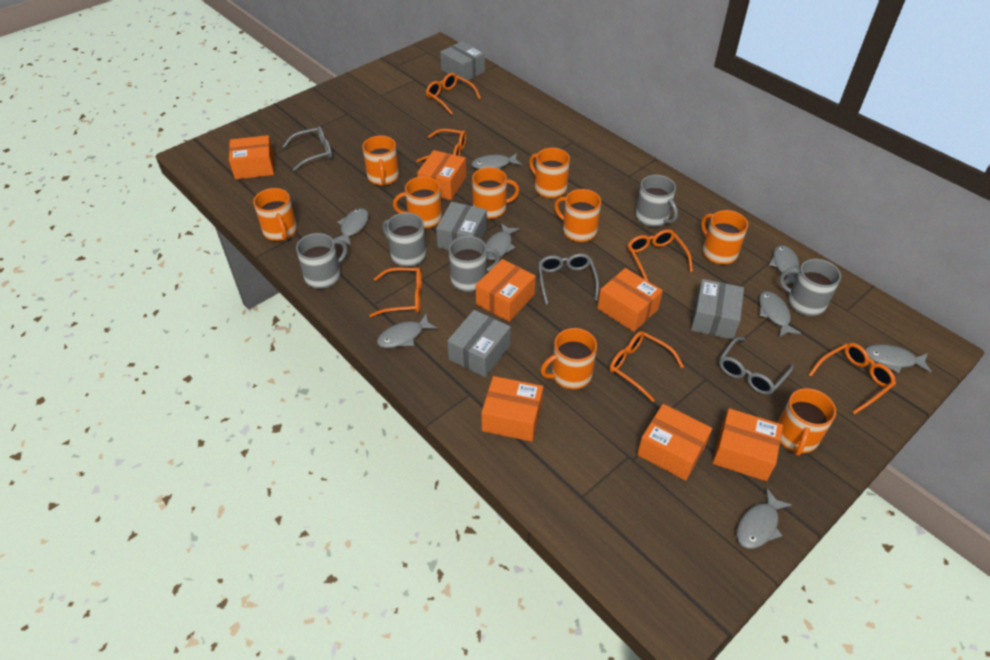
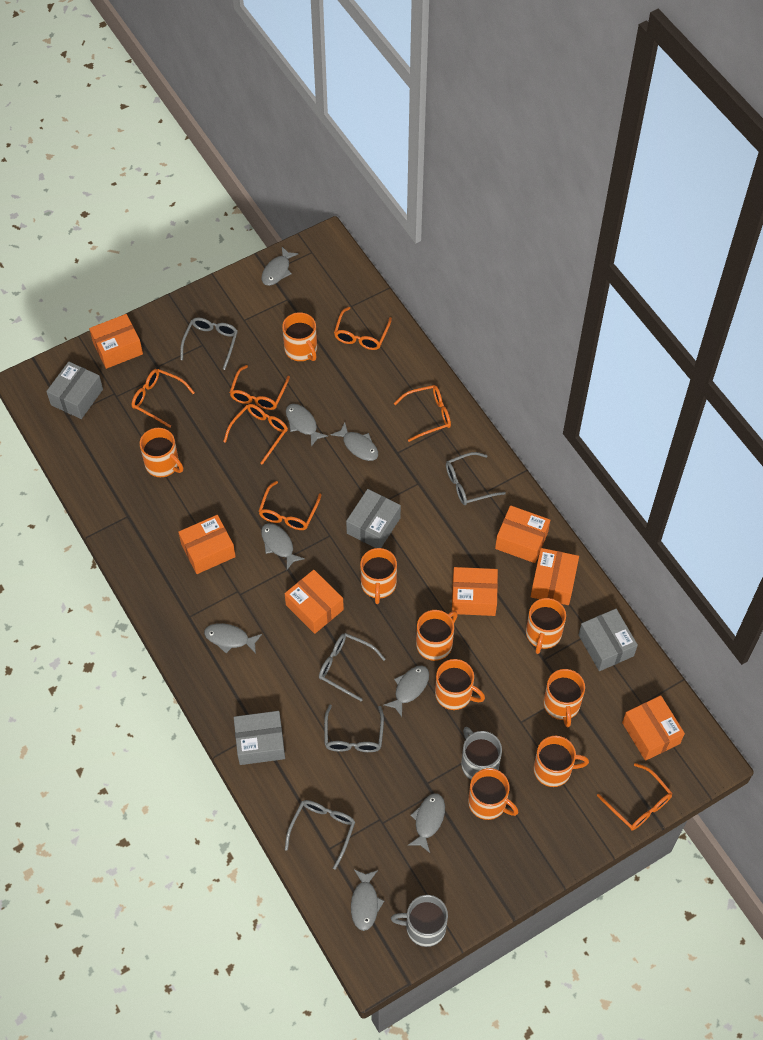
grey glasses: 3 -> 5
grey mug: 5 -> 2
orange glasses: 6 -> 7

